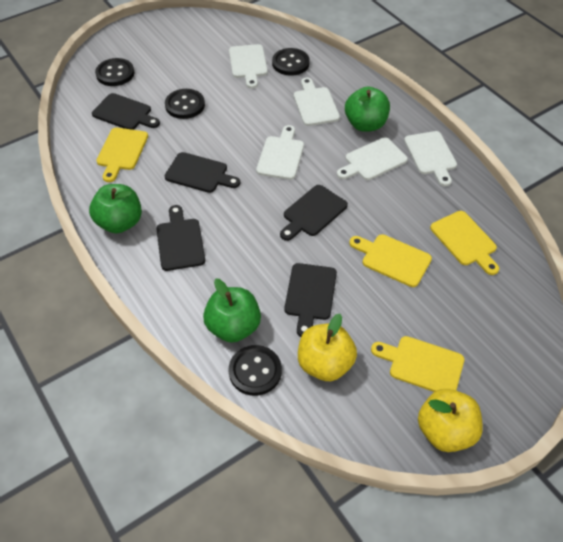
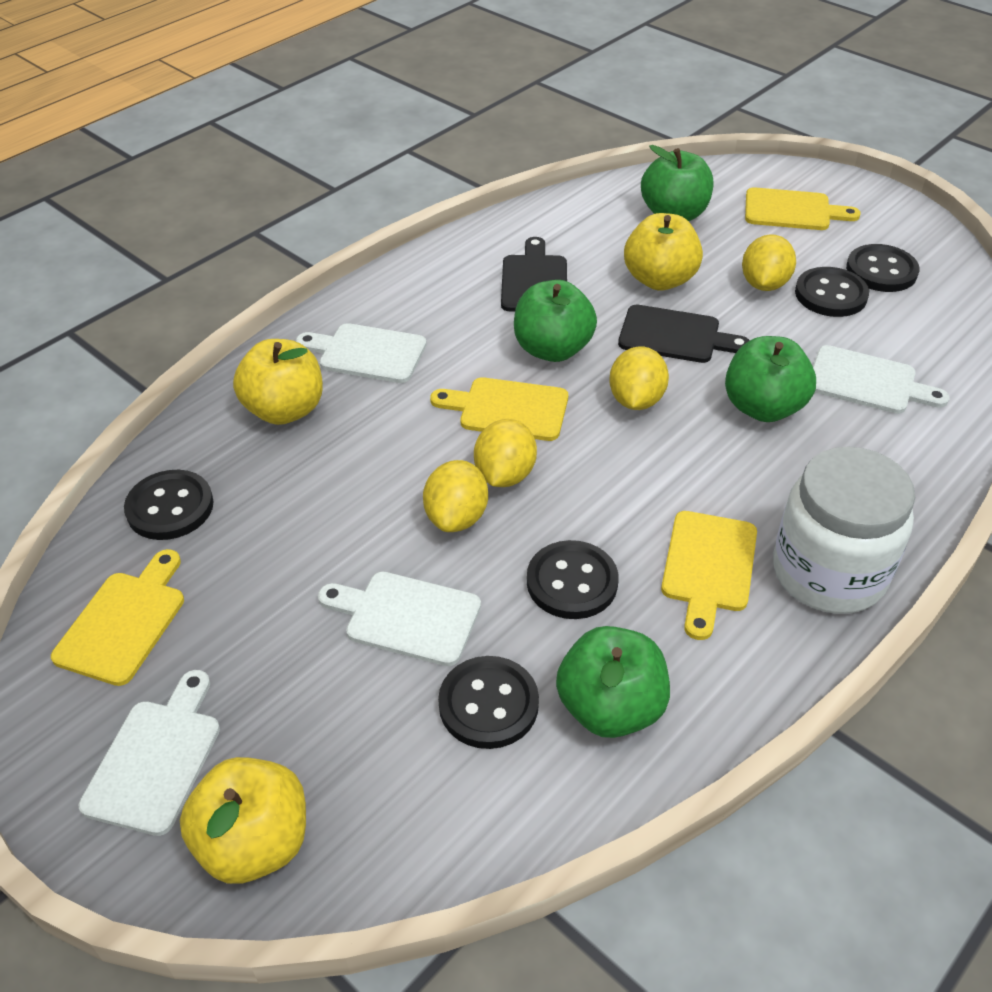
black button: 4 -> 5
black cutting board: 5 -> 2
green apple: 3 -> 4
white cutting board: 5 -> 4
white jar: 0 -> 1
yellow apple: 2 -> 3
yellow lemon: 0 -> 4

